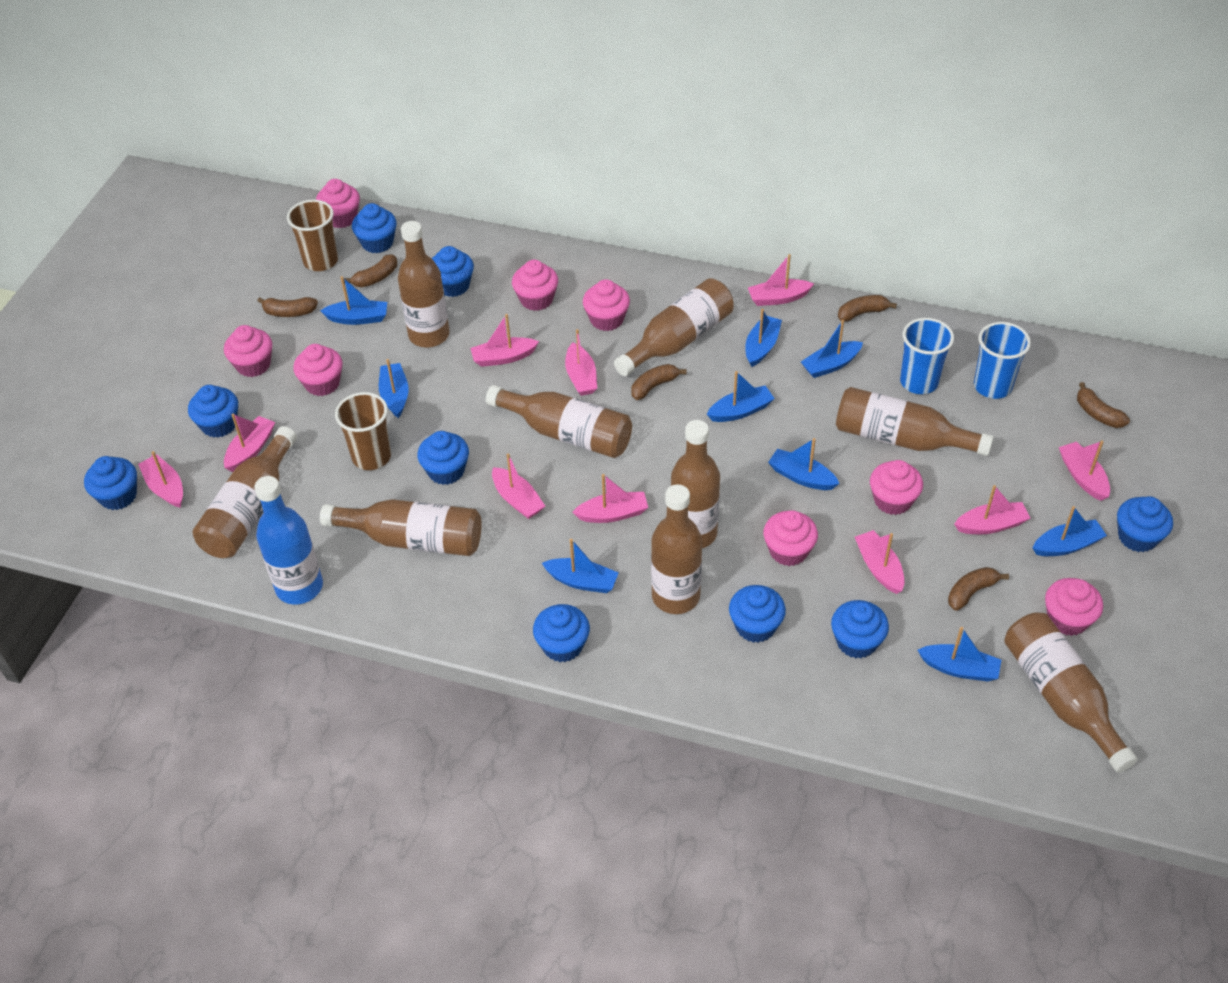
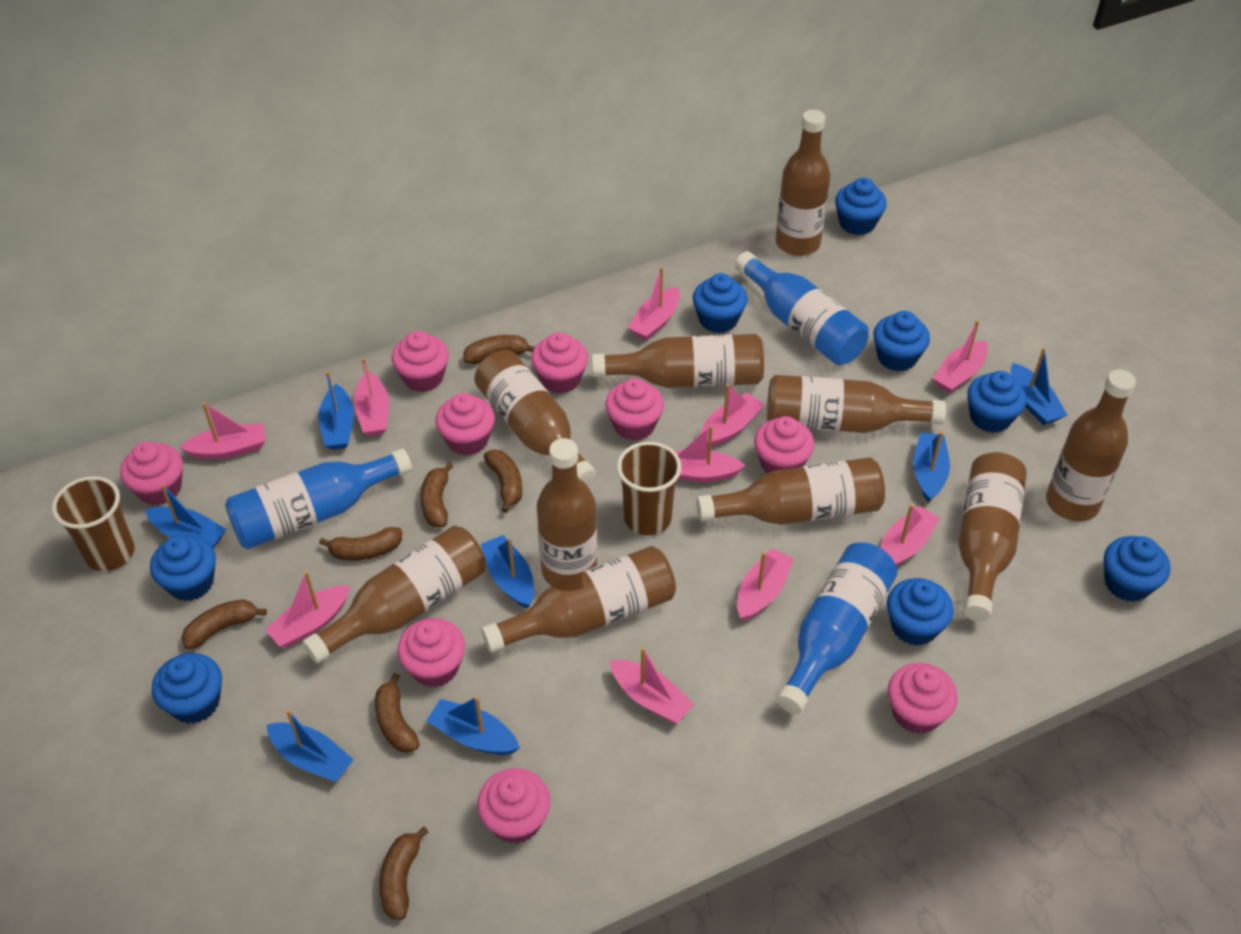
blue boat: 9 -> 7
blue bottle: 1 -> 3
blue cup: 2 -> 0
blue cupcake: 9 -> 8
brown banana: 6 -> 7
brown bottle: 9 -> 10
pink cupcake: 8 -> 9

